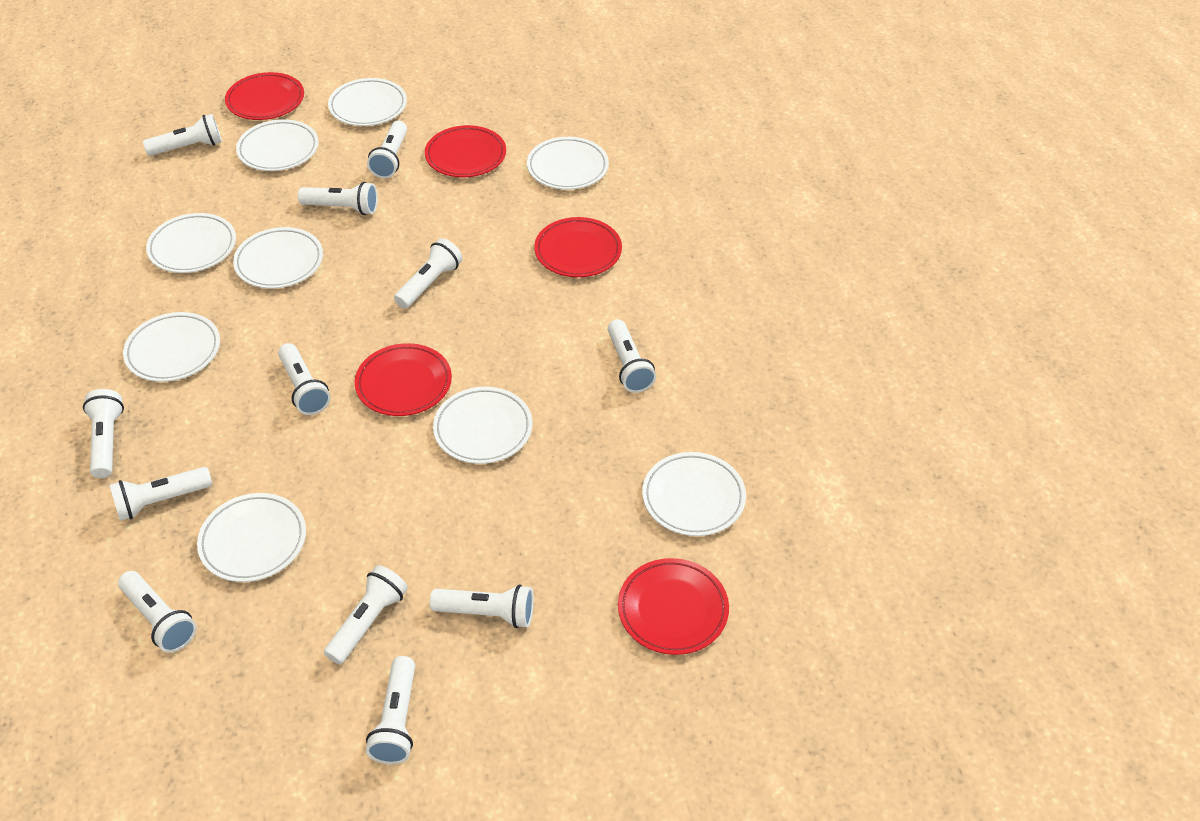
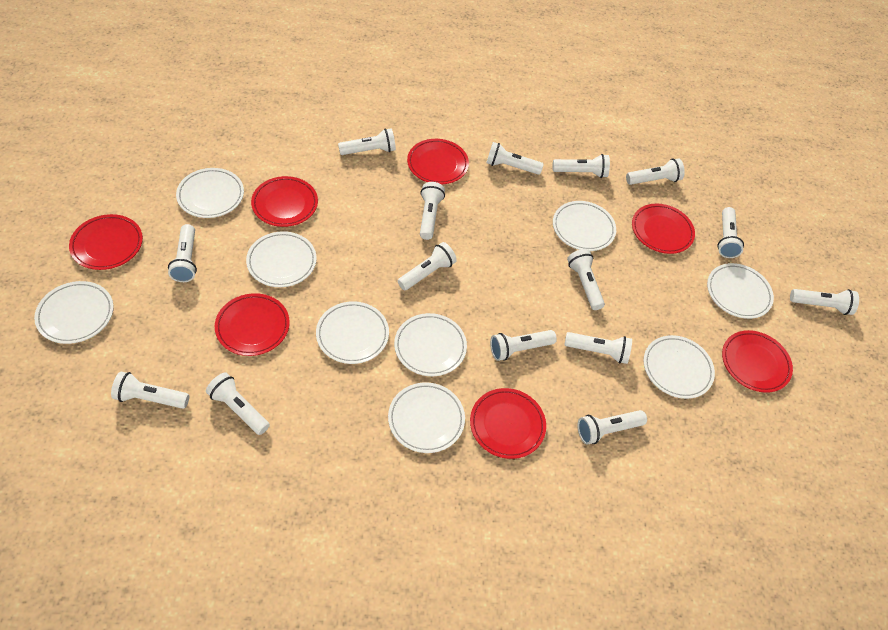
red plate: 5 -> 7
white flashlight: 12 -> 15

